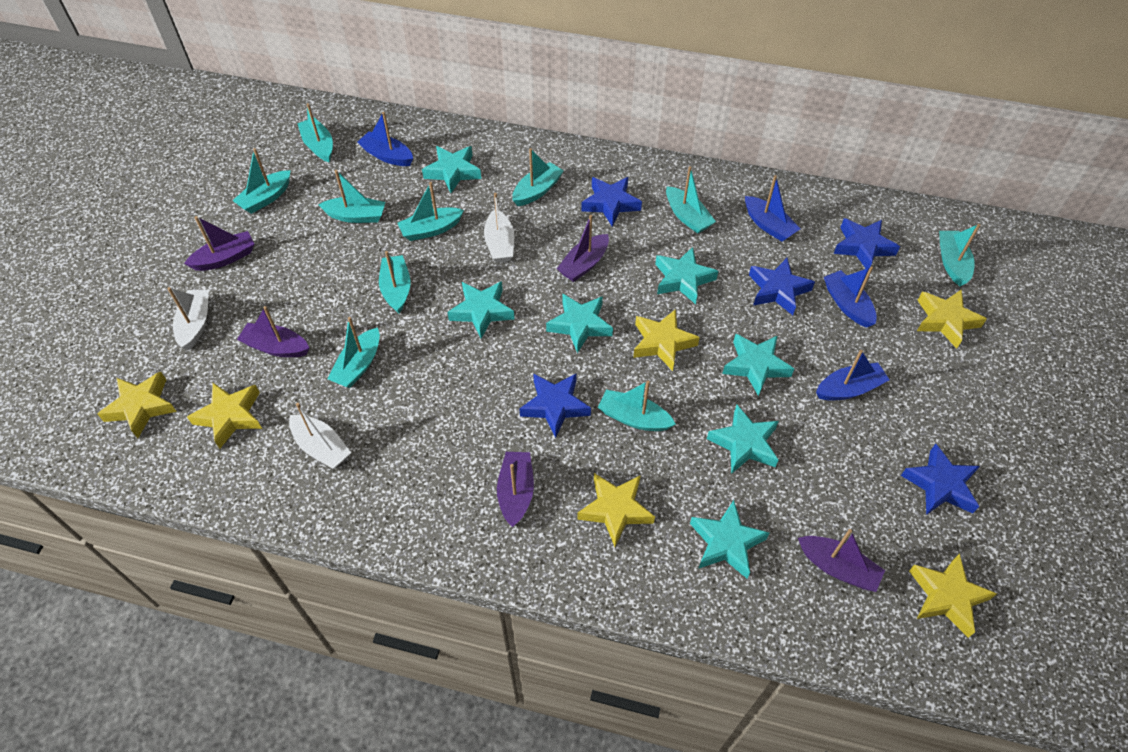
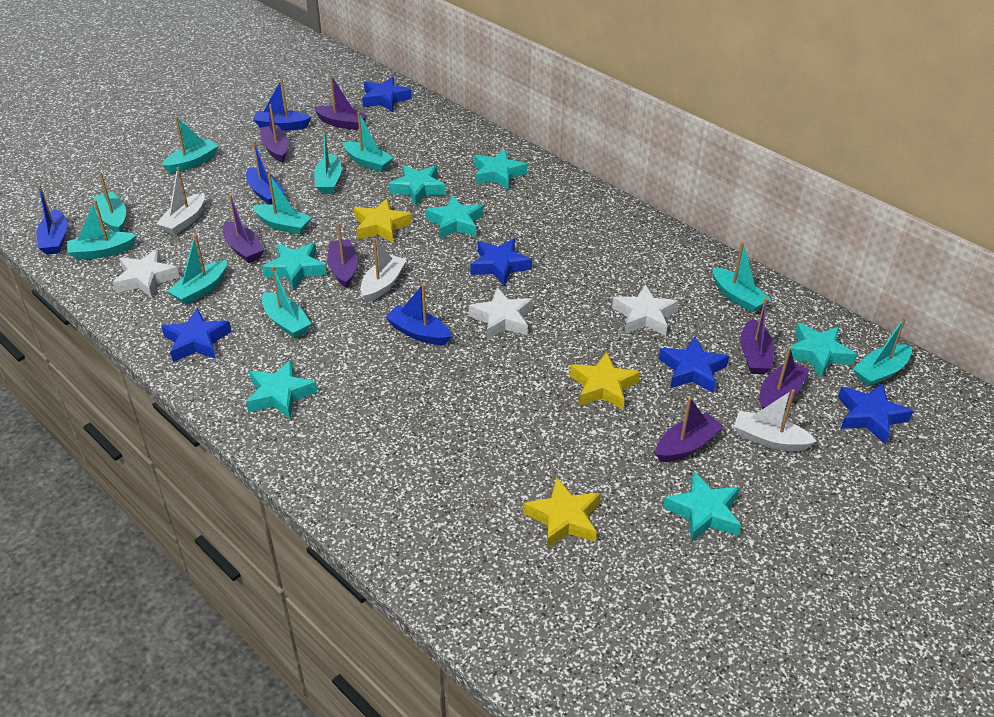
purple boat: 5 -> 7
white star: 0 -> 3
yellow star: 6 -> 3

